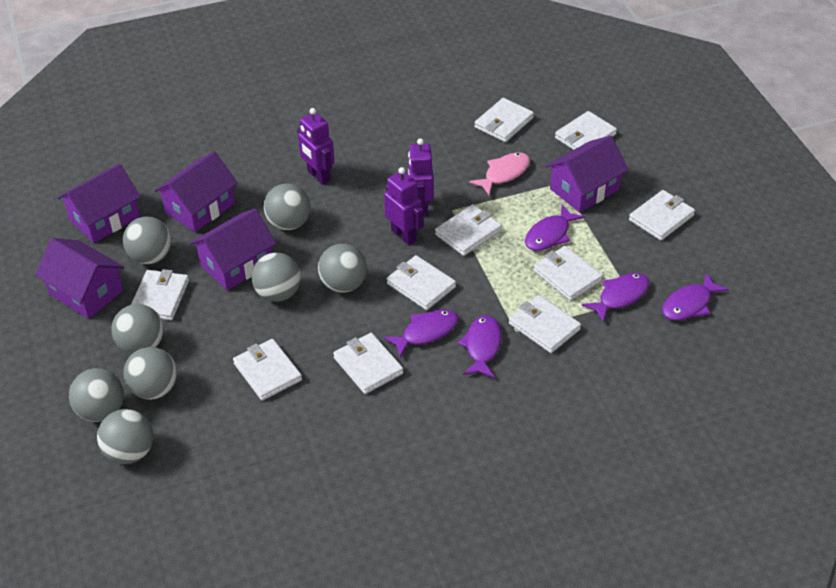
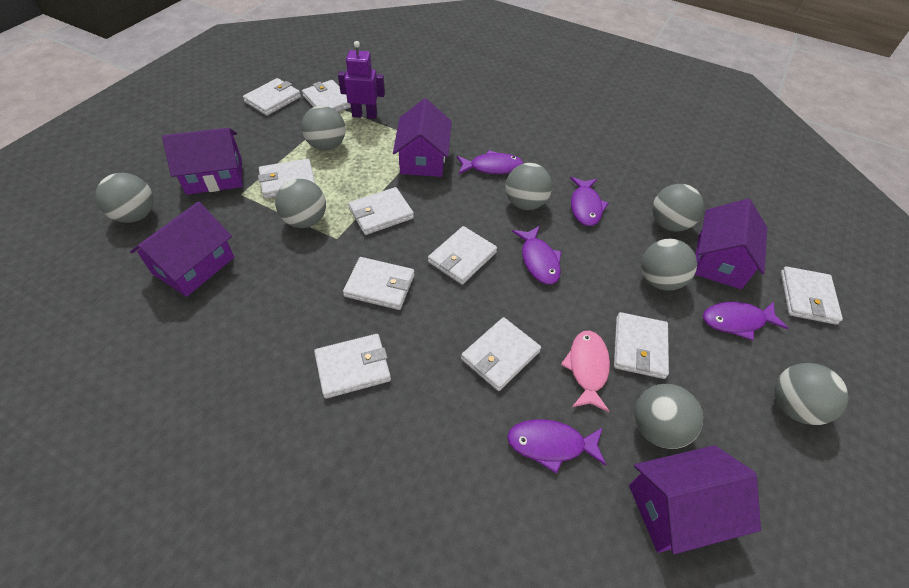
purple robot: 3 -> 1

